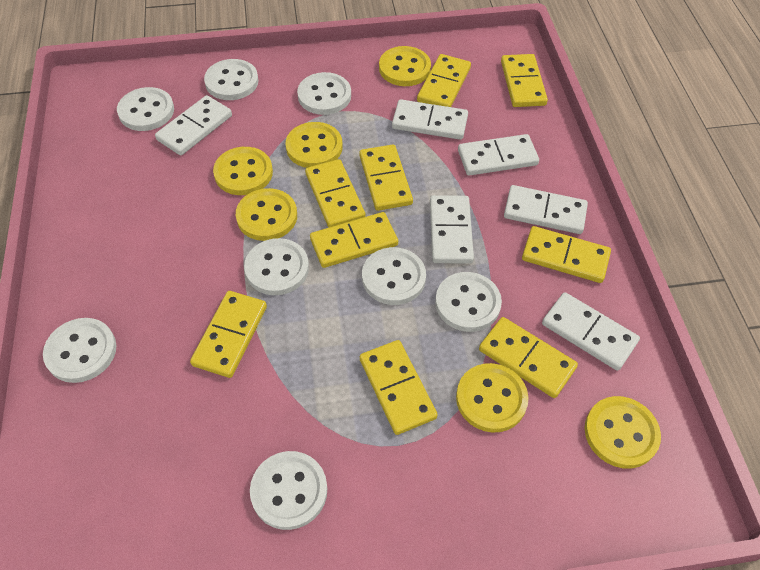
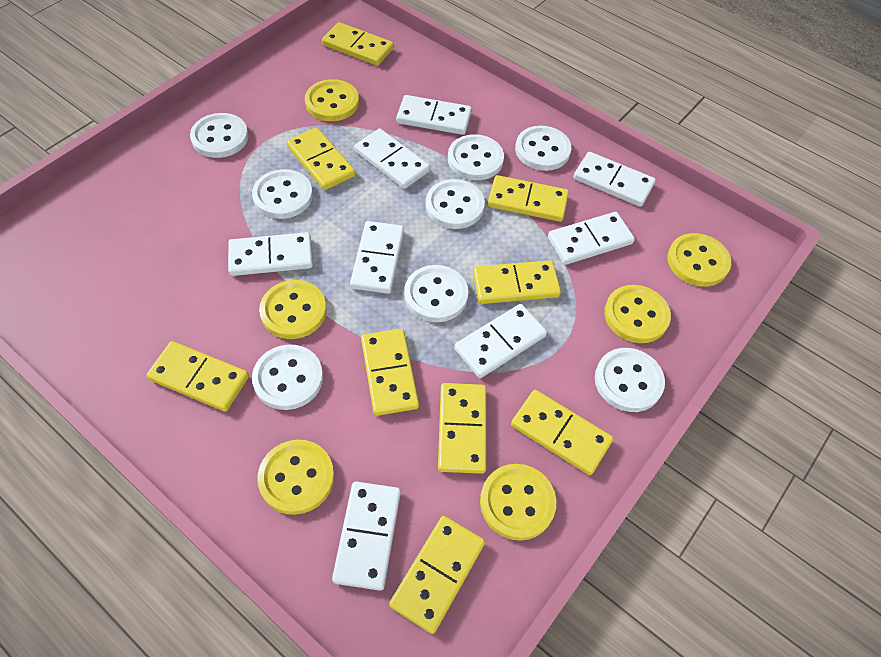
white domino: 6 -> 8

